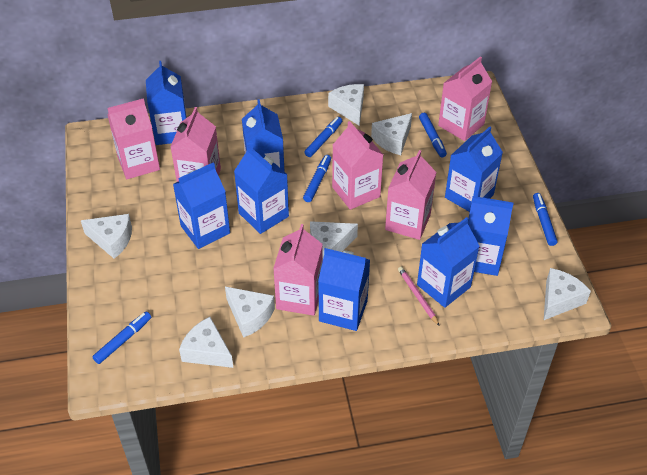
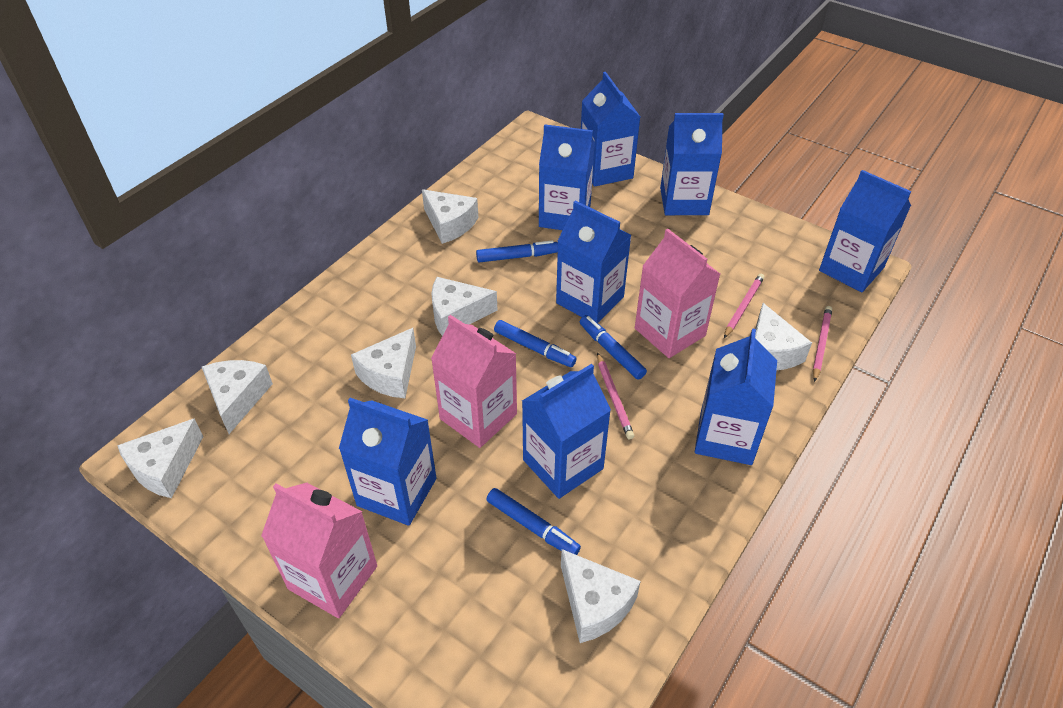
blue marker: 5 -> 4
pink carton: 6 -> 3
pink pencil: 1 -> 3

